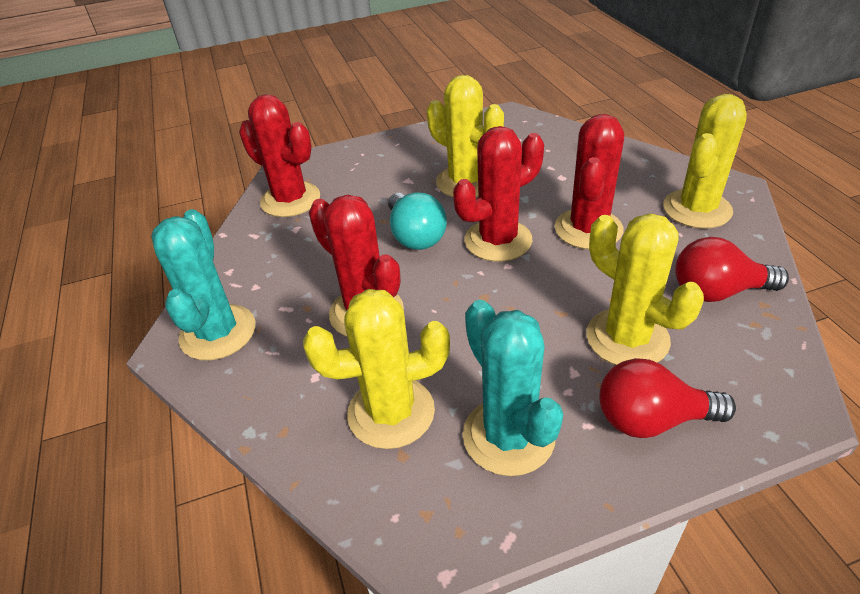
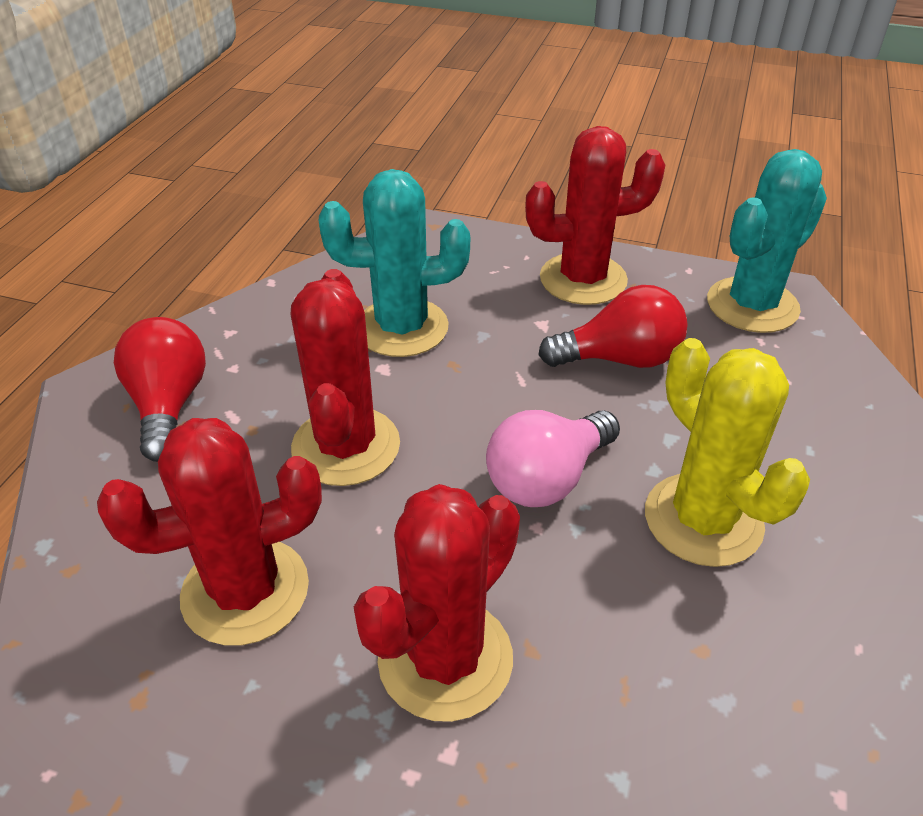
pink light bulb: 0 -> 1
turquoise light bulb: 1 -> 0
yellow cactus: 4 -> 1

